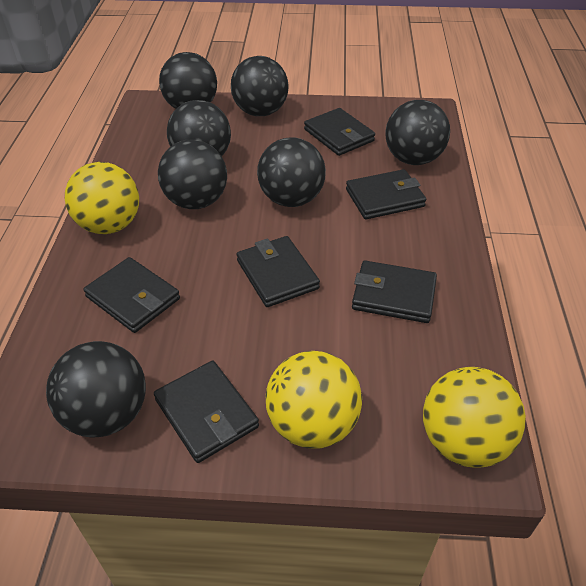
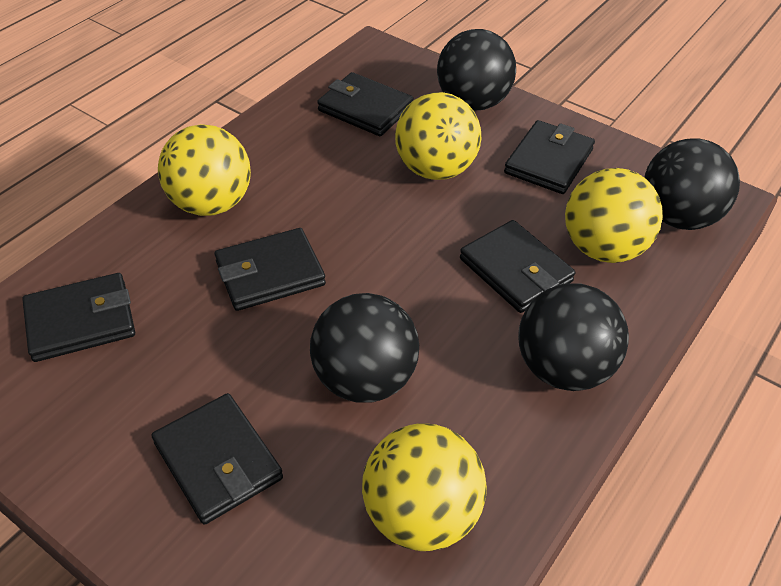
black ball: 7 -> 4
yellow ball: 3 -> 4

